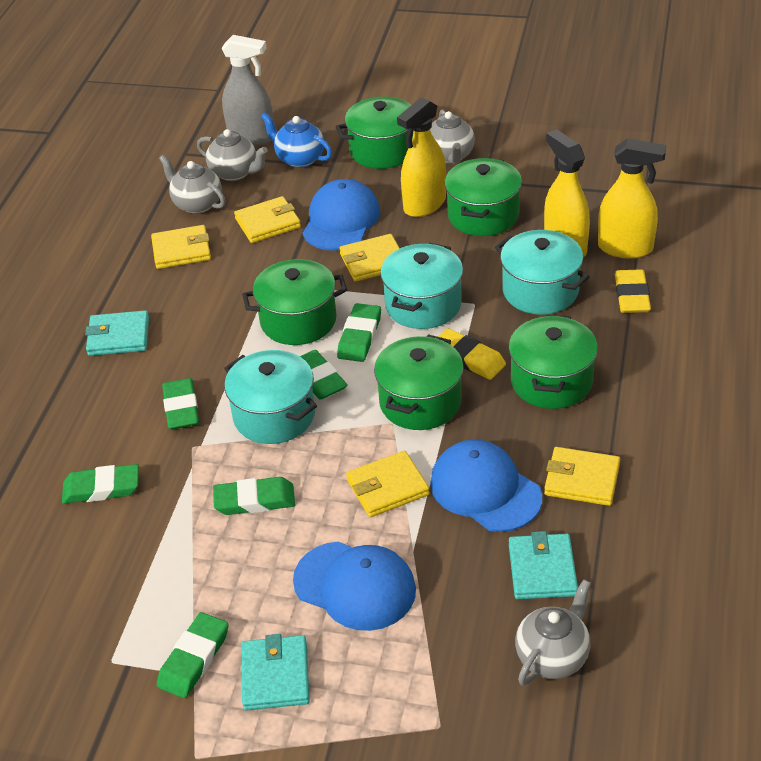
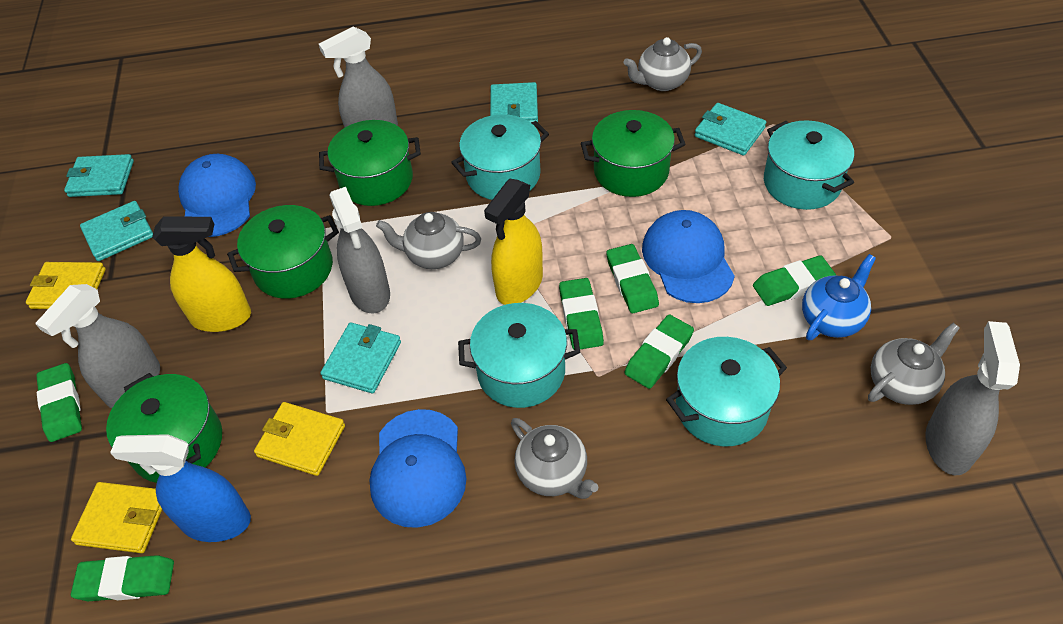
blue spray bottle: 0 -> 1
green pot: 5 -> 4
grey spray bottle: 1 -> 4
turquoise pot: 3 -> 4
turquoise wallet: 3 -> 5
yellow eraser: 2 -> 0
yellow spray bottle: 3 -> 2
yellow wallet: 5 -> 3

